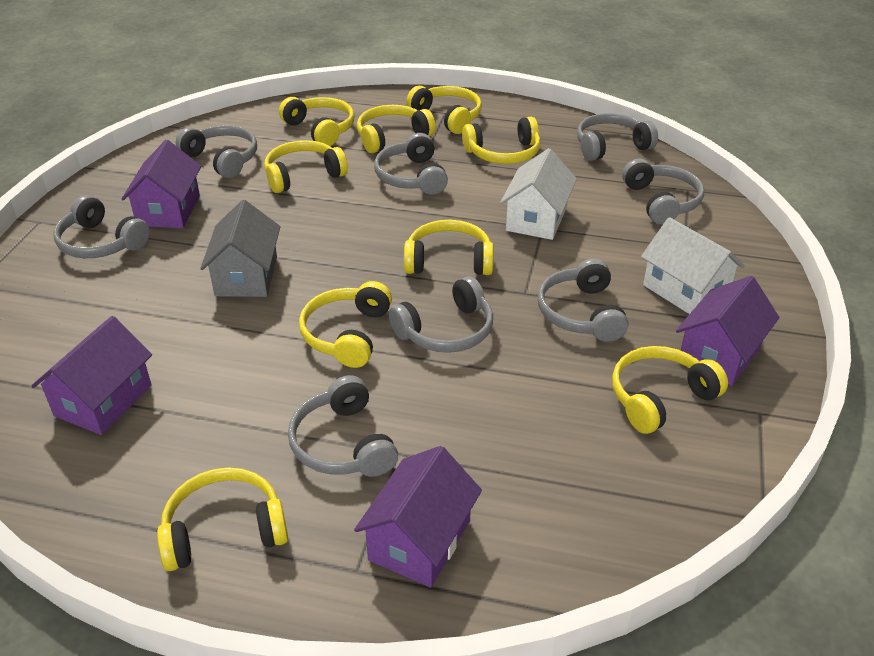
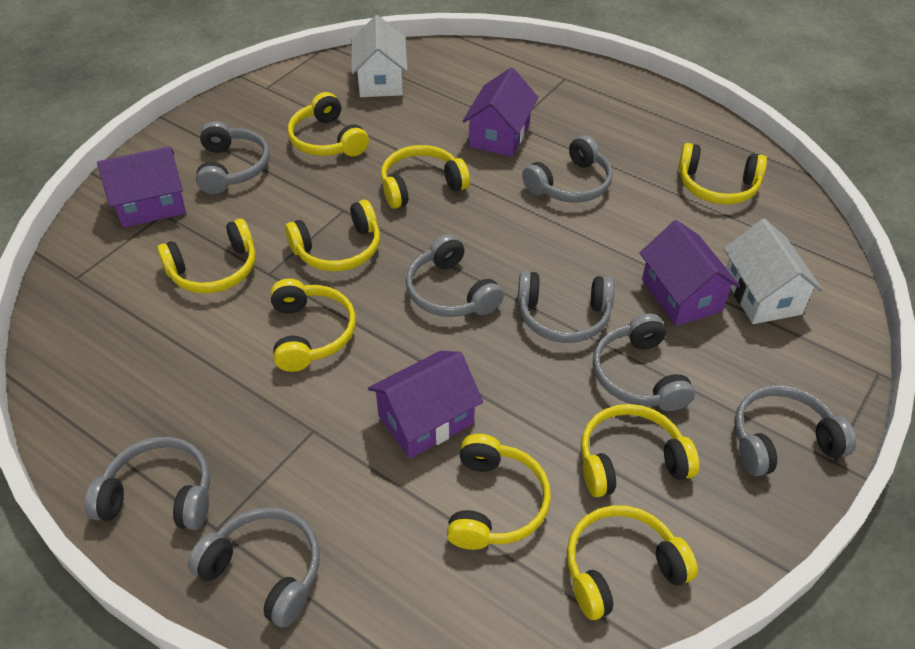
grey house: 1 -> 0

